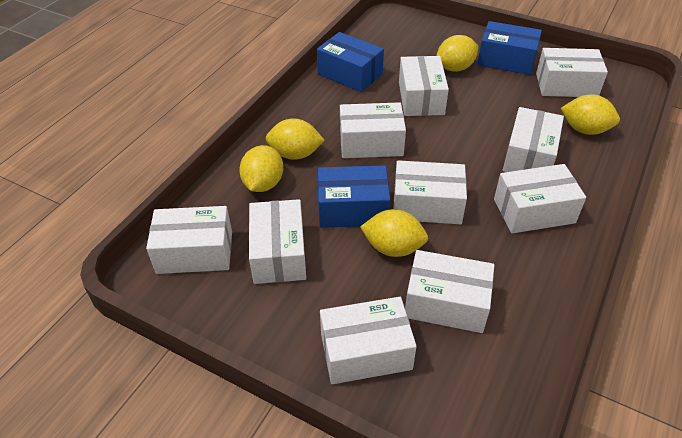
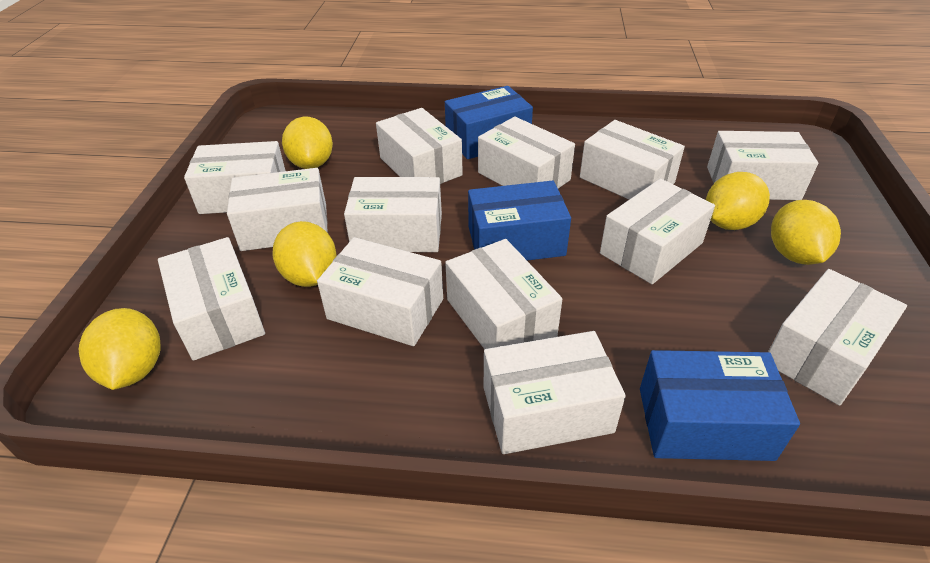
white box: 10 -> 13

